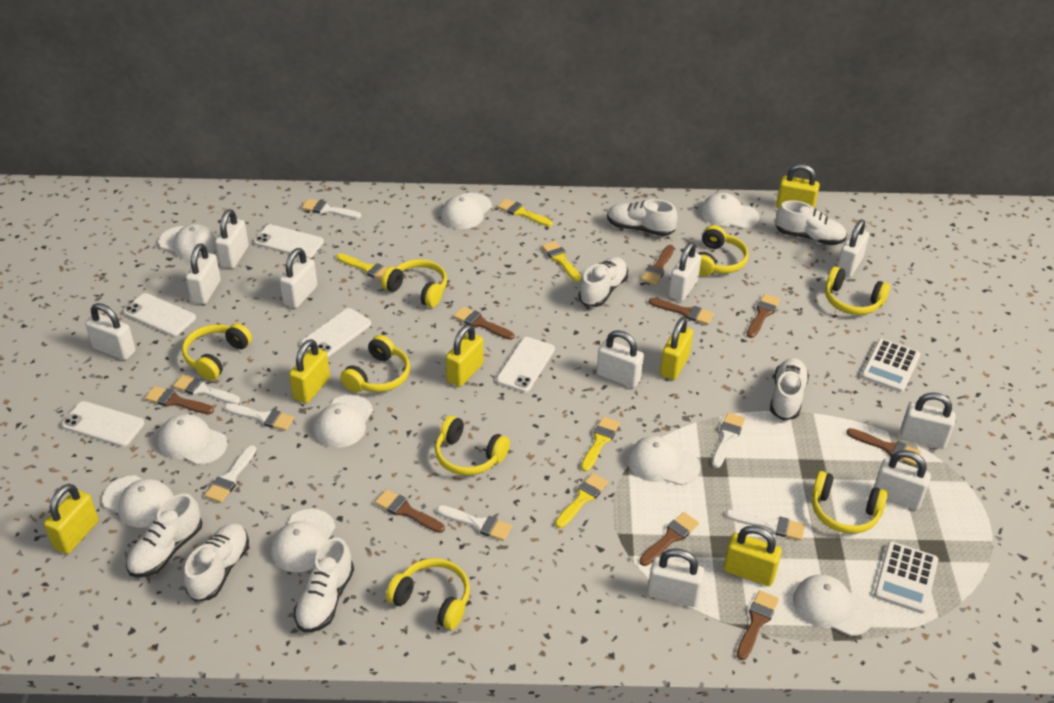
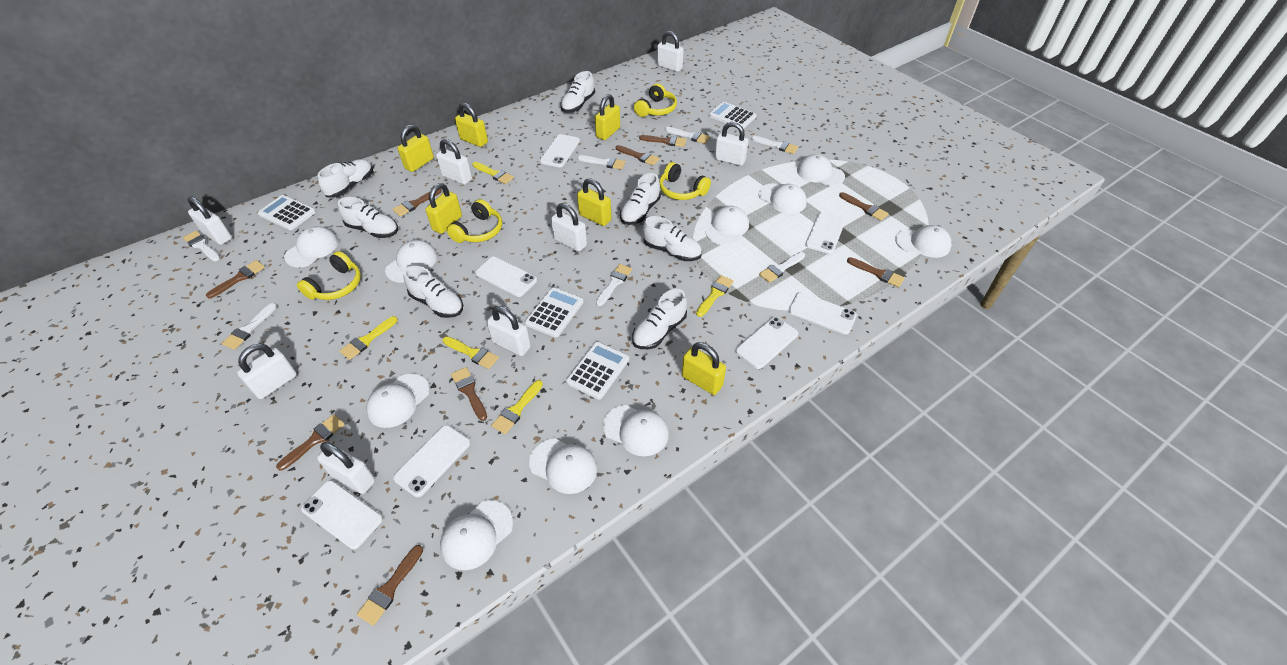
white calculator: 2 -> 4
white cap: 9 -> 10
white padlock: 10 -> 8
white phone: 5 -> 7
yellow headphones: 8 -> 4

